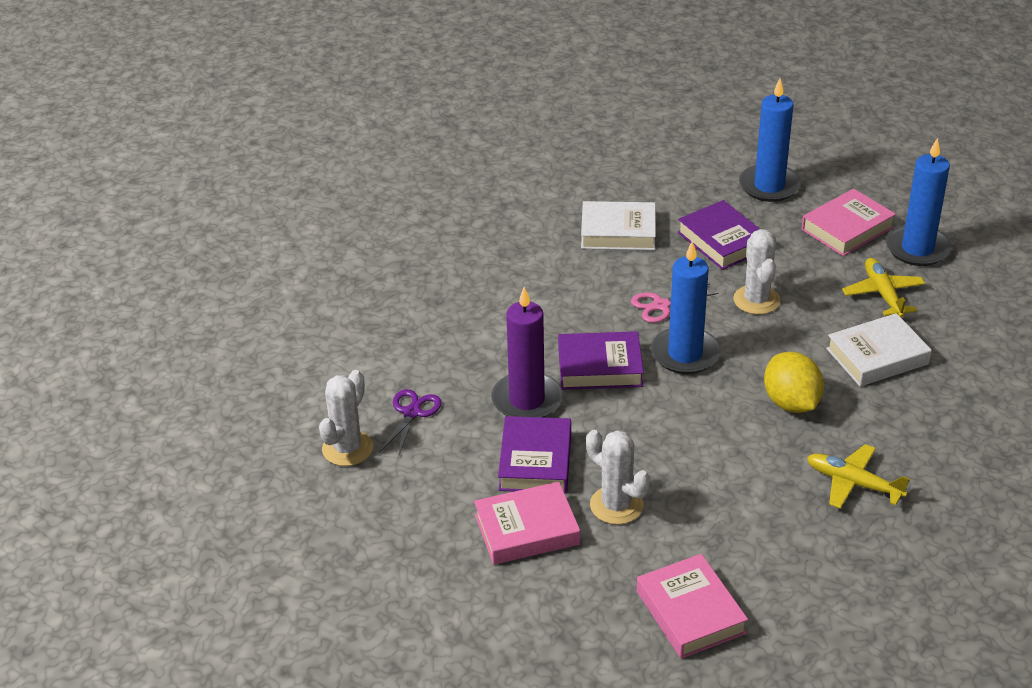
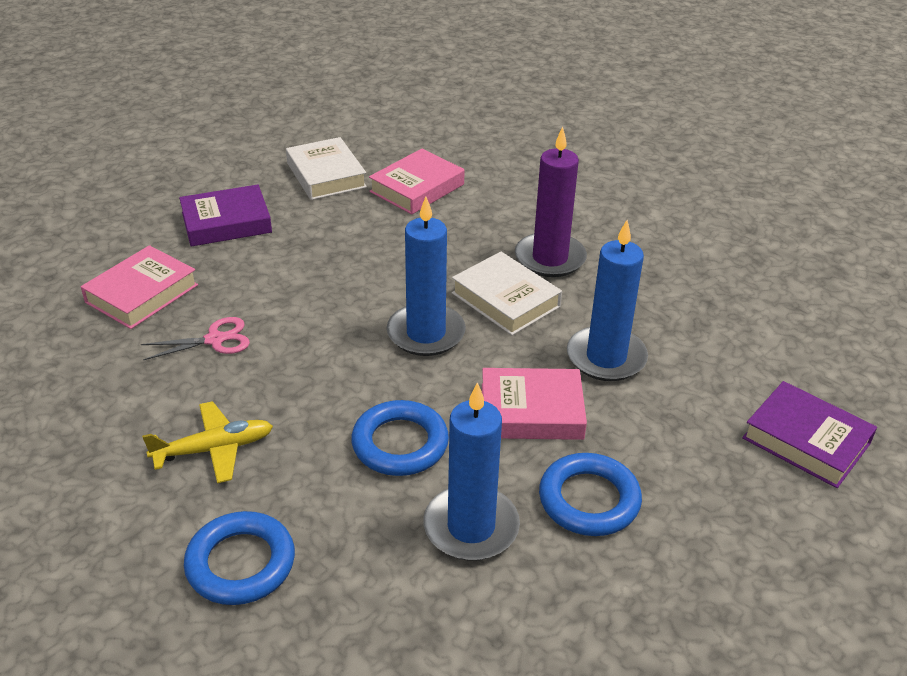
blue ring: 0 -> 3
purple book: 3 -> 2
purple scissors: 1 -> 0
white cactus: 3 -> 0
yellow lemon: 1 -> 0
yellow plane: 2 -> 1

